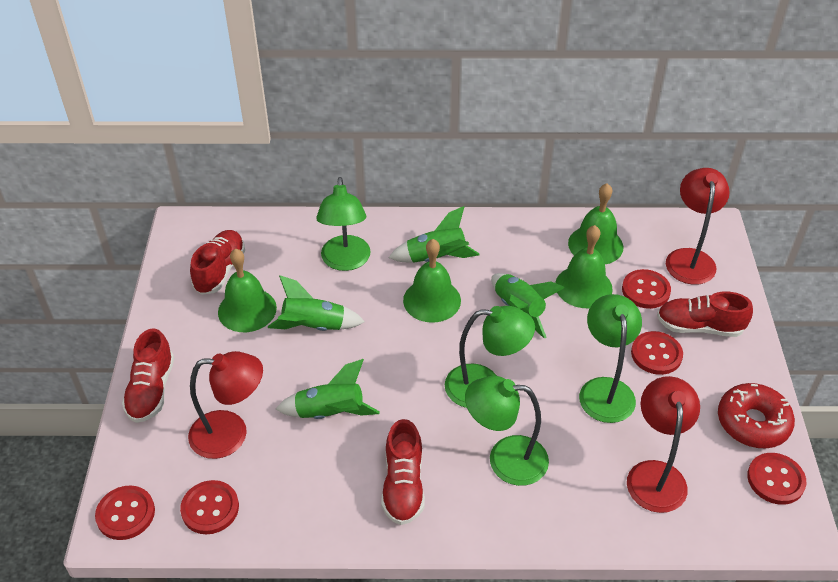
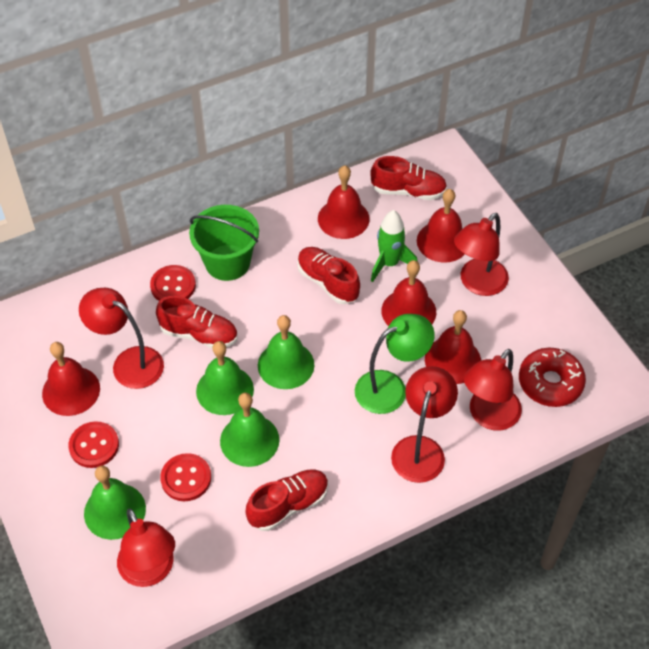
green bucket: 0 -> 1
green lamp: 4 -> 1
green rocket: 4 -> 1
red bell: 0 -> 5
red button: 5 -> 3
red lamp: 3 -> 5

